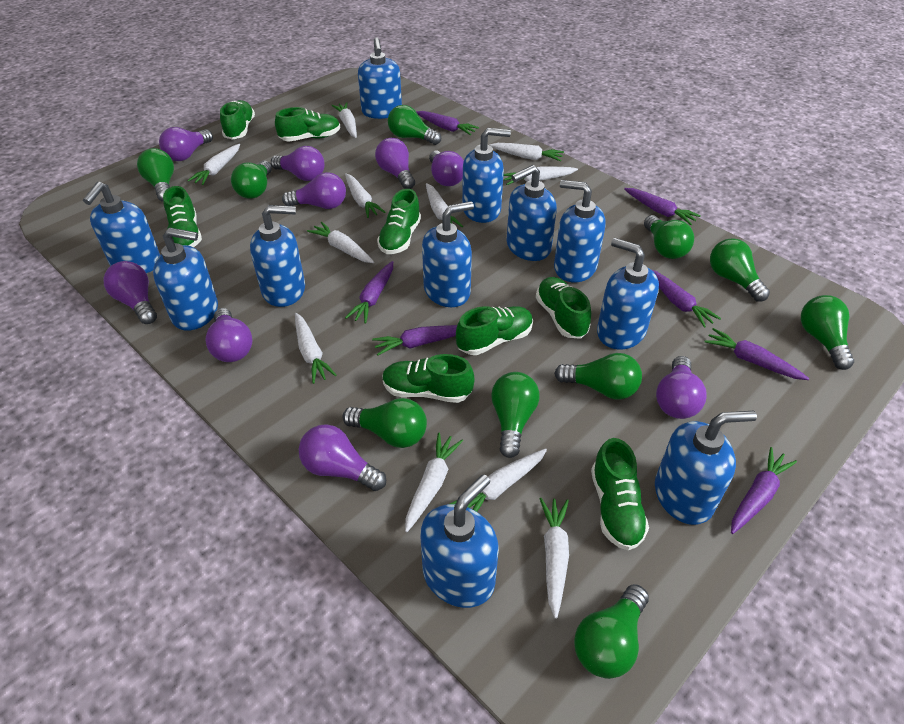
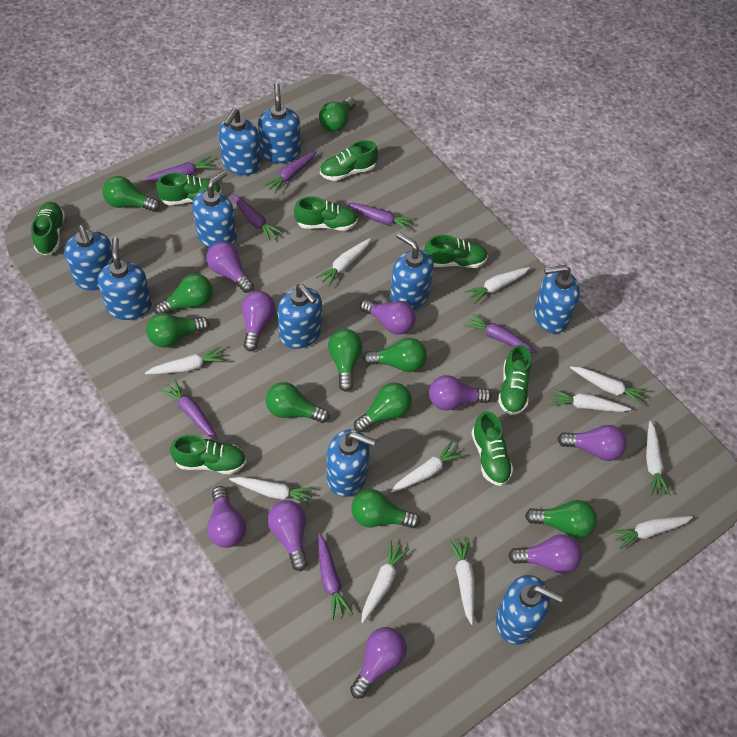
blue soap dispenser: 11 -> 10

